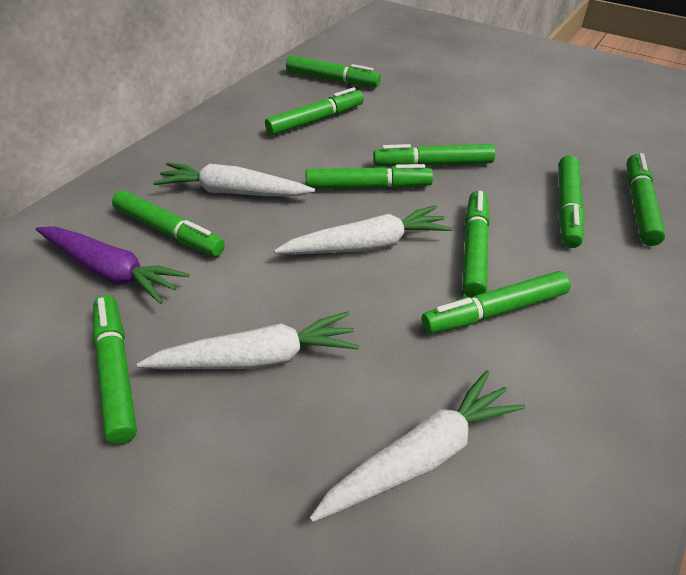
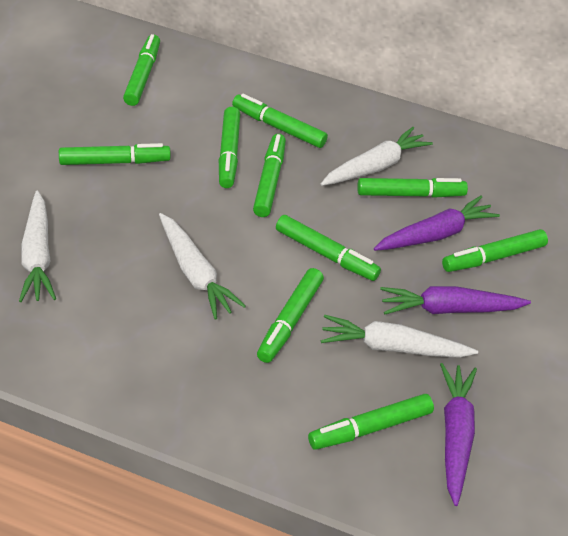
purple carrot: 1 -> 3

